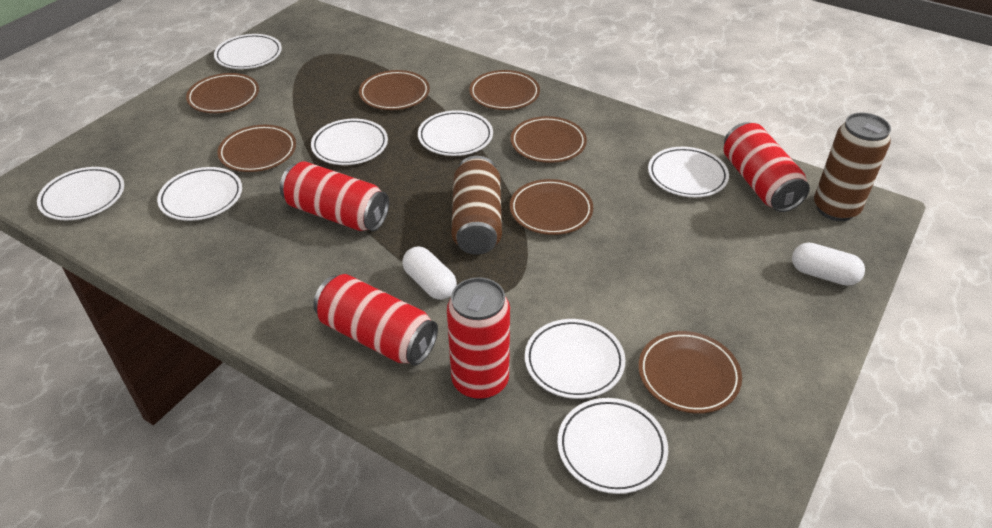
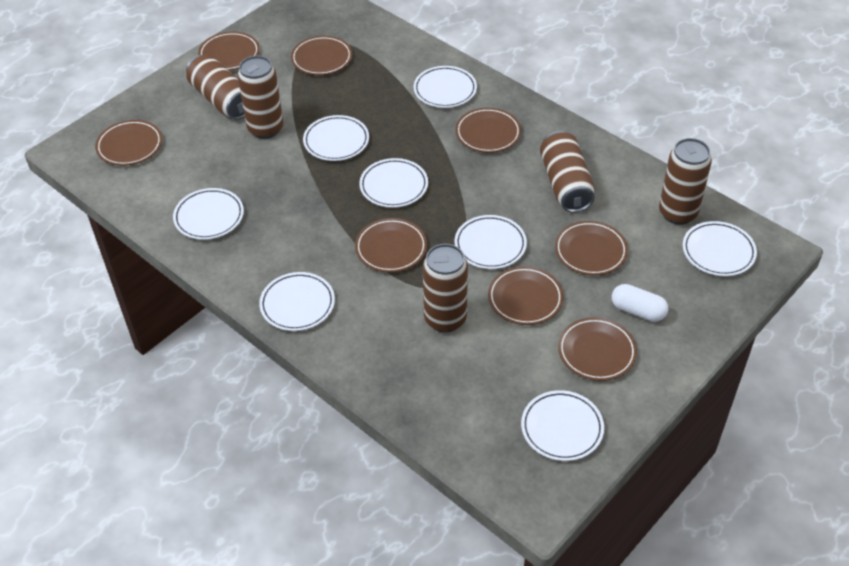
brown can: 2 -> 5
brown plate: 7 -> 8
red can: 4 -> 0
white capsule: 2 -> 1

